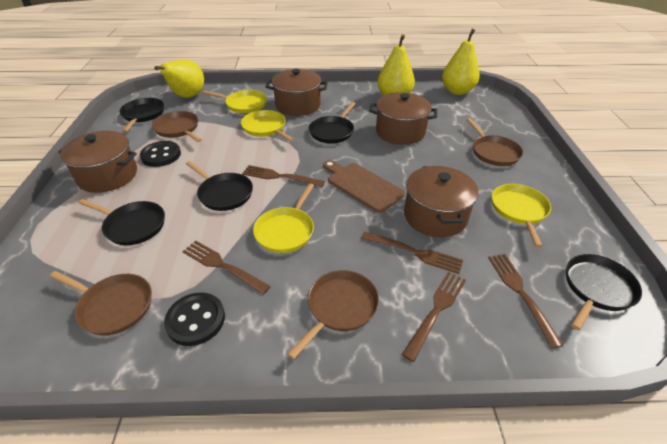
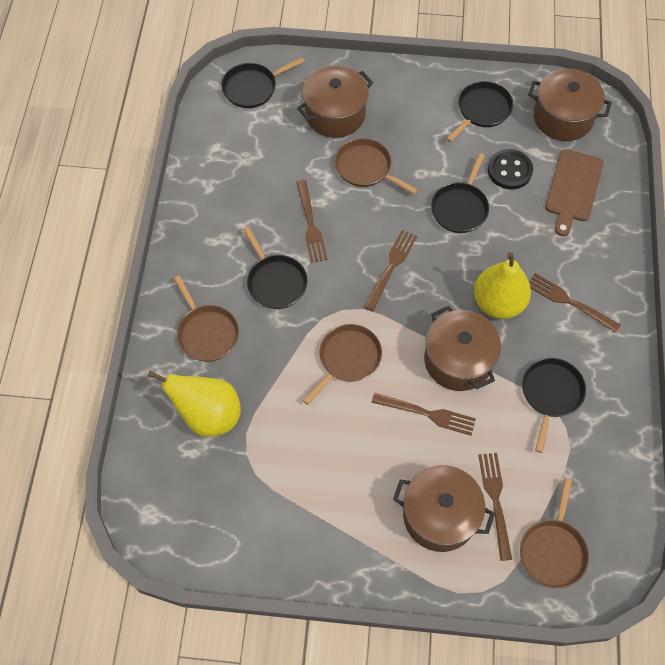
black button: 2 -> 1
yellow pan: 4 -> 0
yellow pear: 3 -> 2

